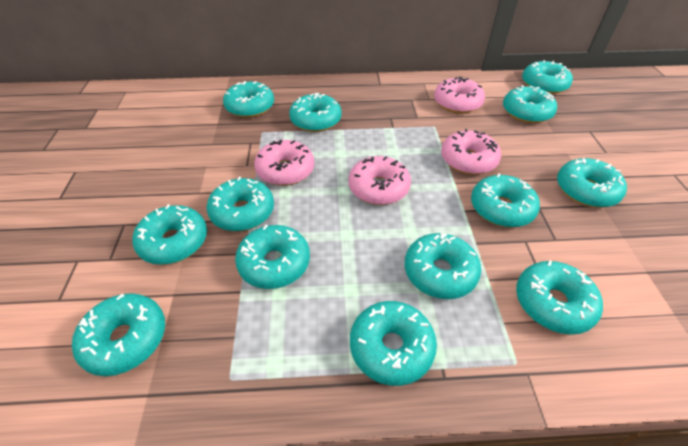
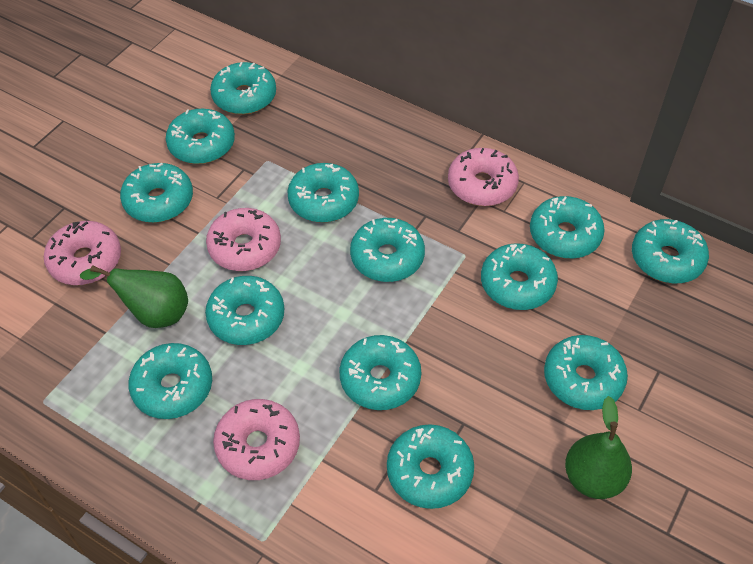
green pear: 0 -> 2

